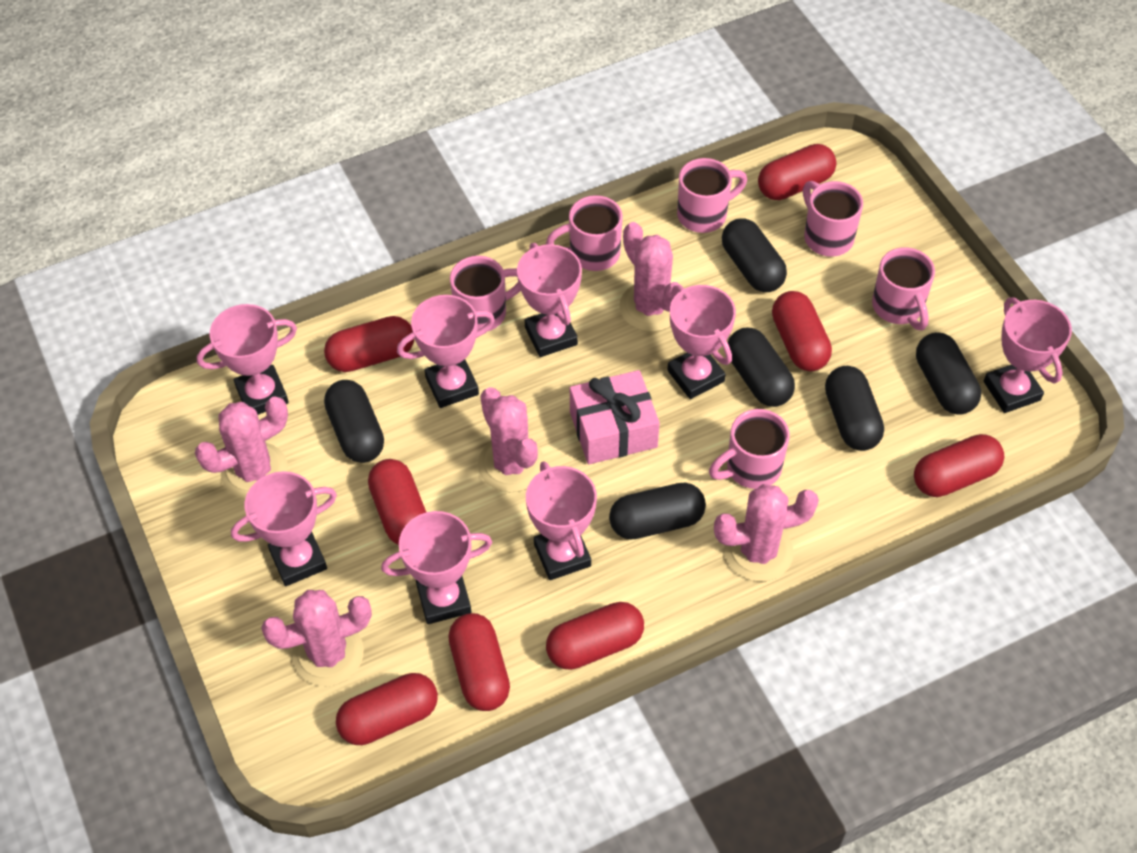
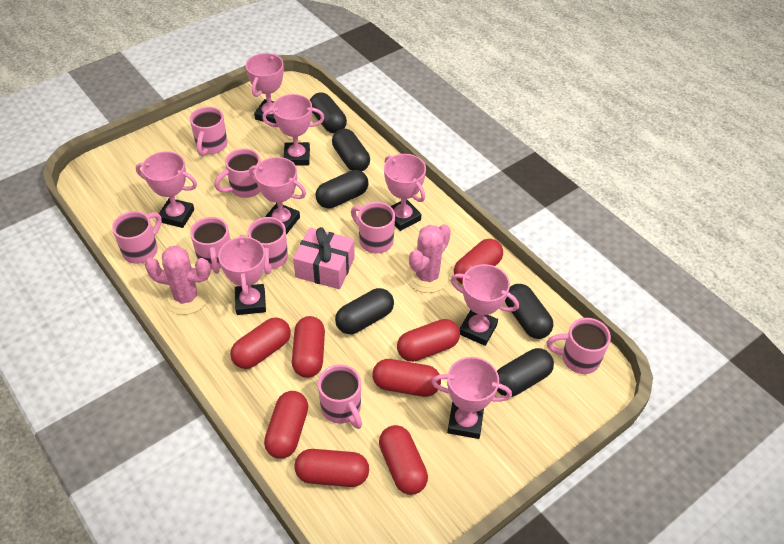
pink cactus: 5 -> 2
pink mug: 6 -> 8

